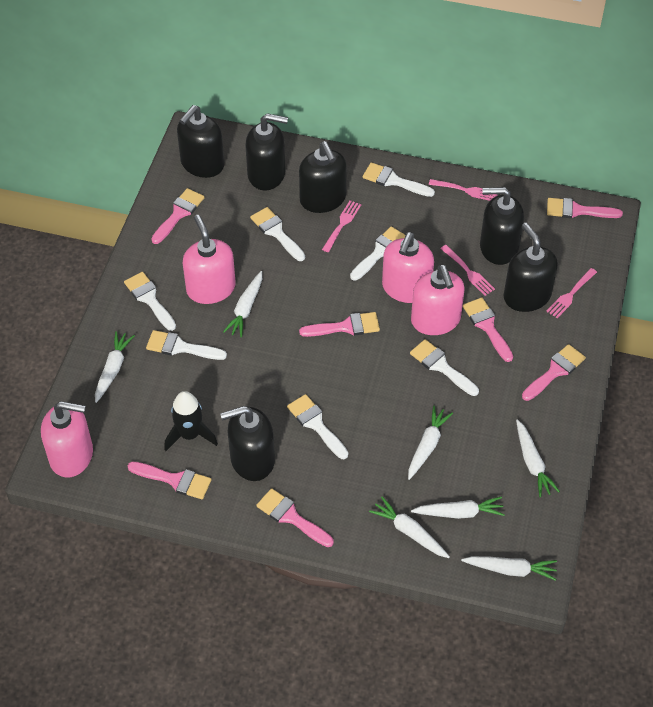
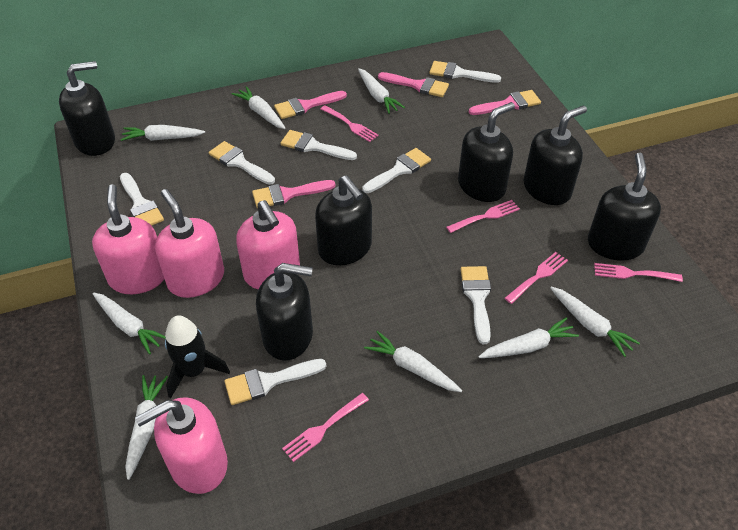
pink brush: 7 -> 4
pink fork: 4 -> 5
white carrot: 7 -> 8

